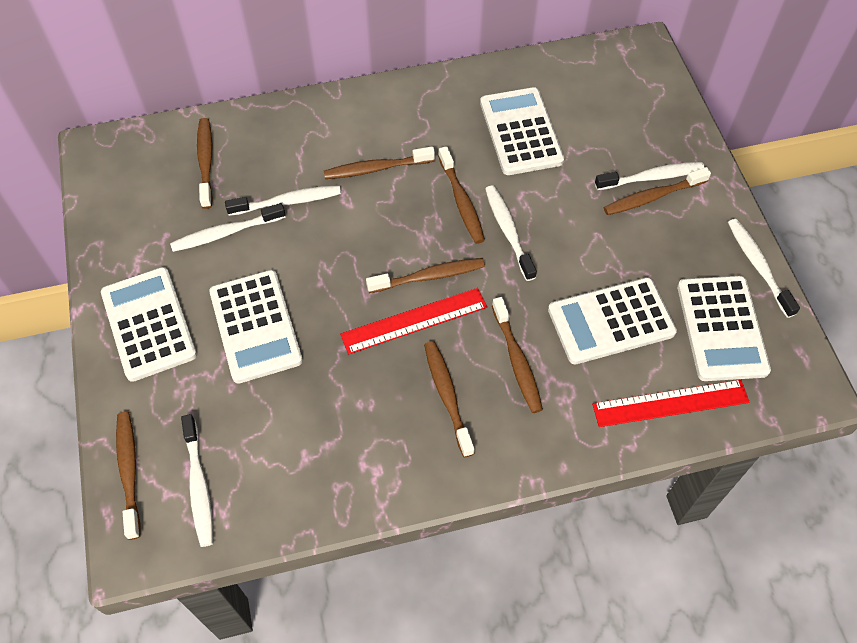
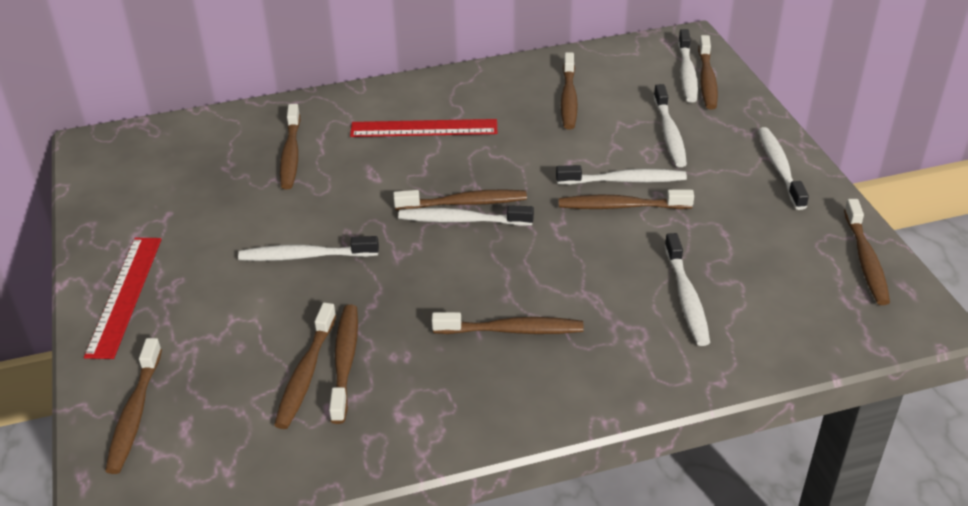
brown toothbrush: 8 -> 10
white calculator: 5 -> 0
white toothbrush: 6 -> 7

